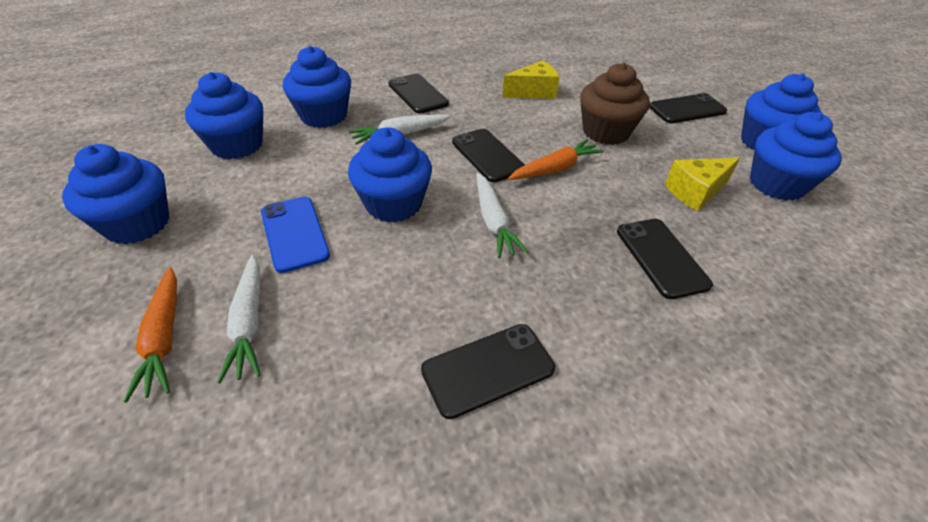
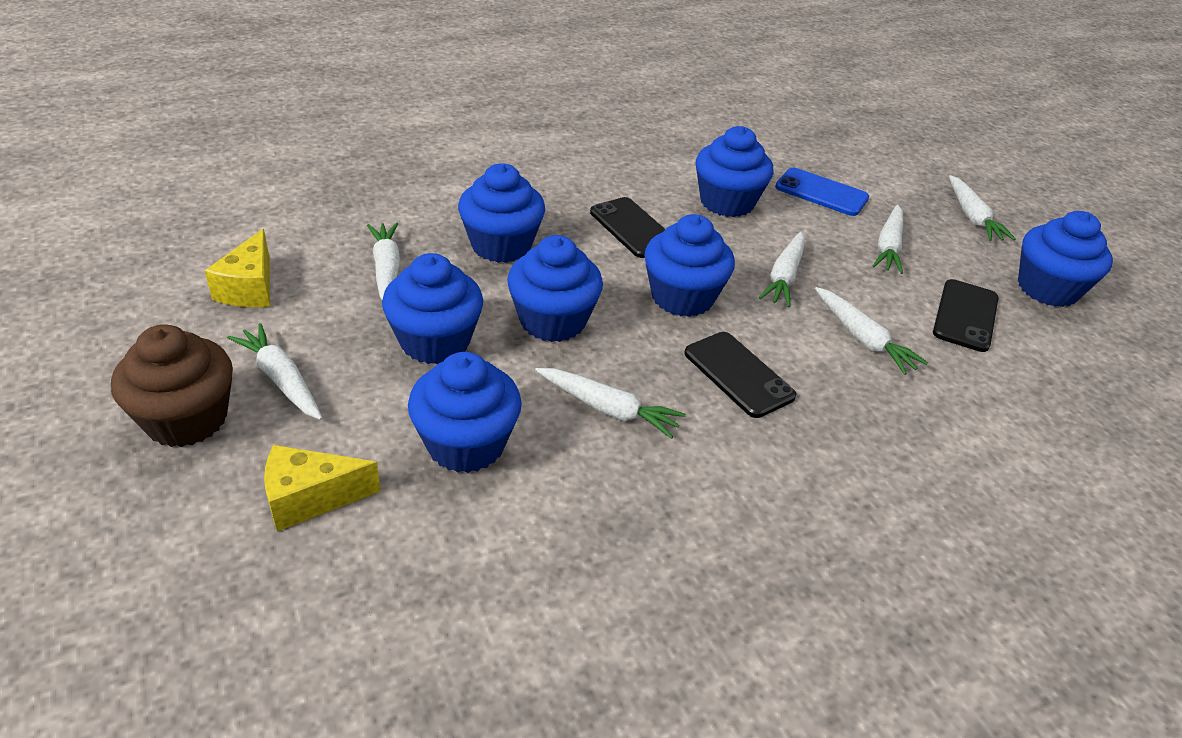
black phone: 5 -> 3
blue cupcake: 6 -> 7
orange carrot: 2 -> 0
white carrot: 3 -> 7

